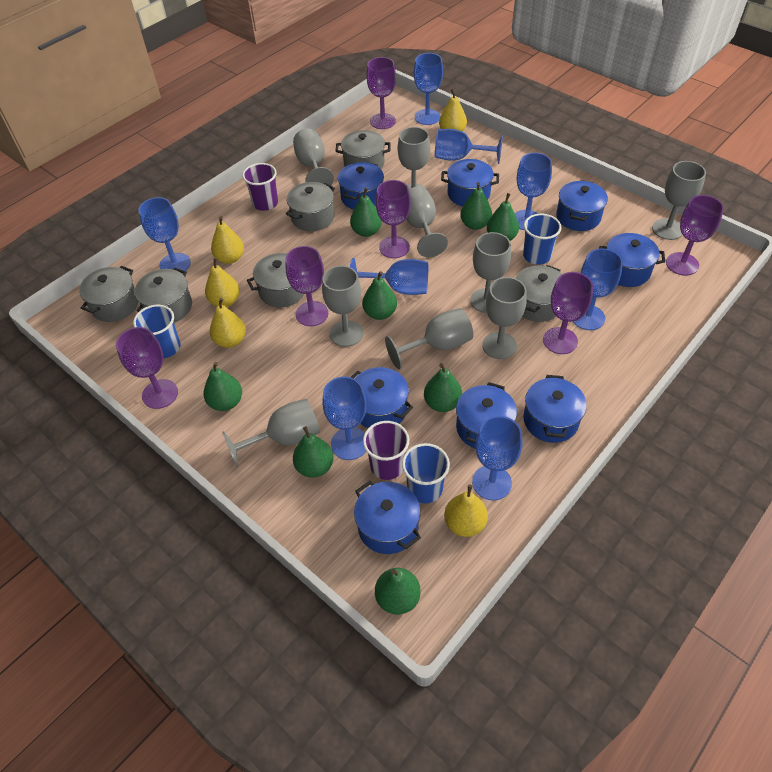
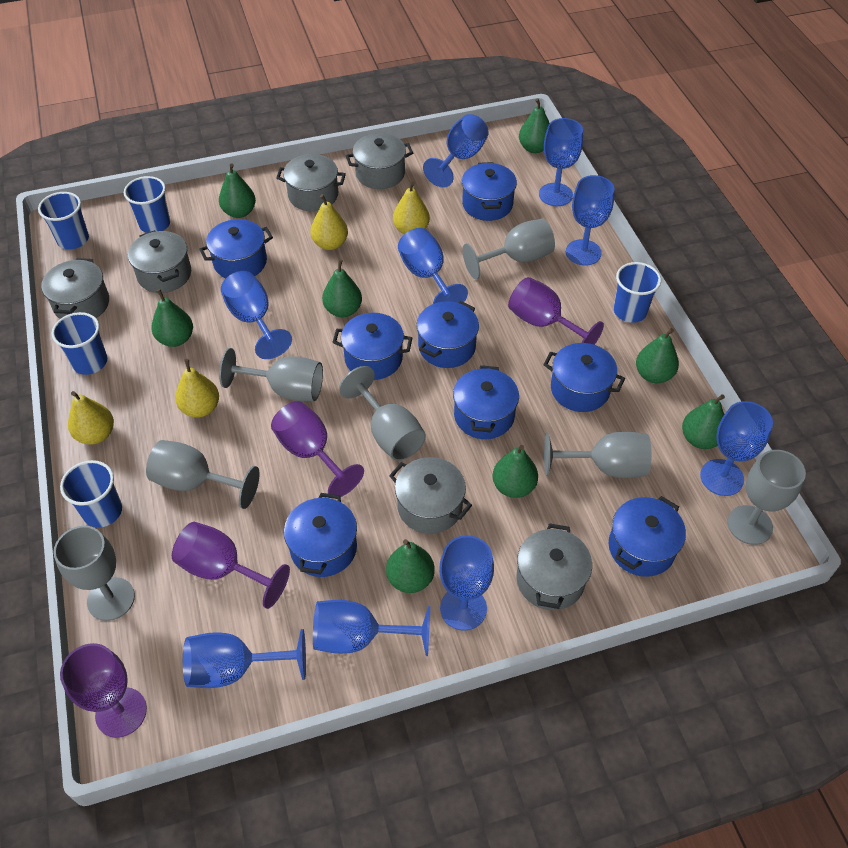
blue cup: 3 -> 5
blue goblet: 8 -> 9
grey goblet: 9 -> 7
purple cup: 2 -> 0
purple goblet: 6 -> 4
yellow pear: 5 -> 4

